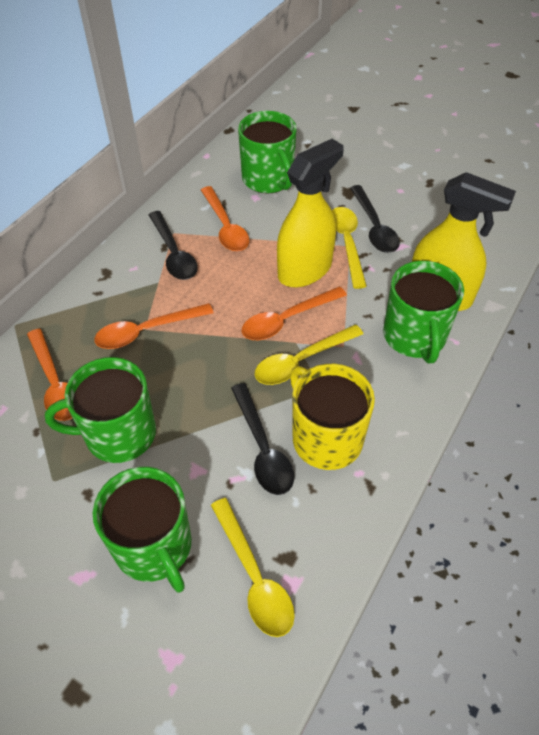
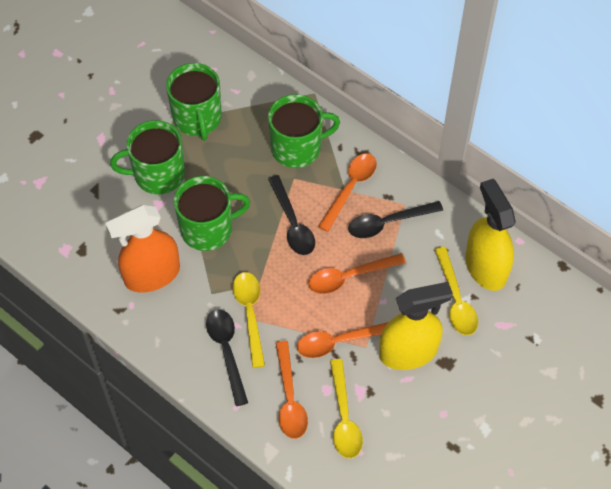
orange spray bottle: 0 -> 1
yellow mug: 1 -> 0

